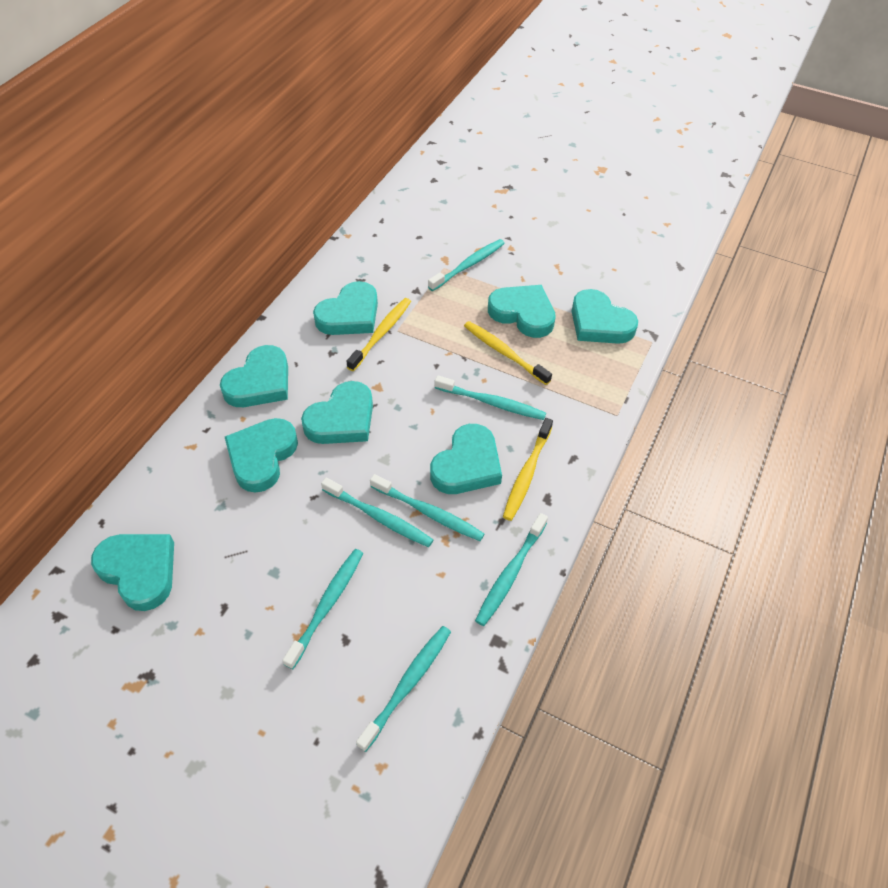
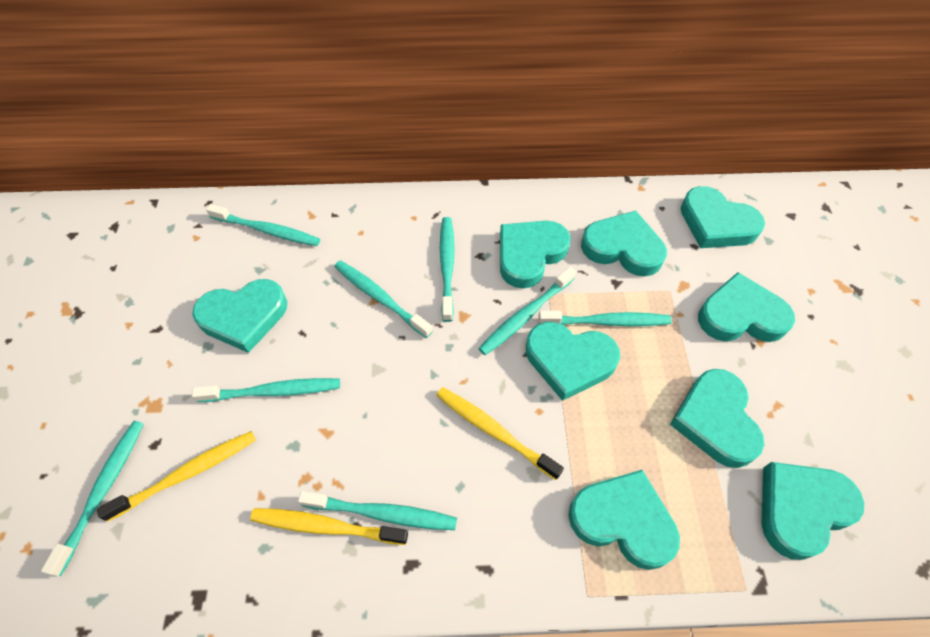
turquoise heart: 8 -> 9
turquoise toothbrush: 7 -> 8

